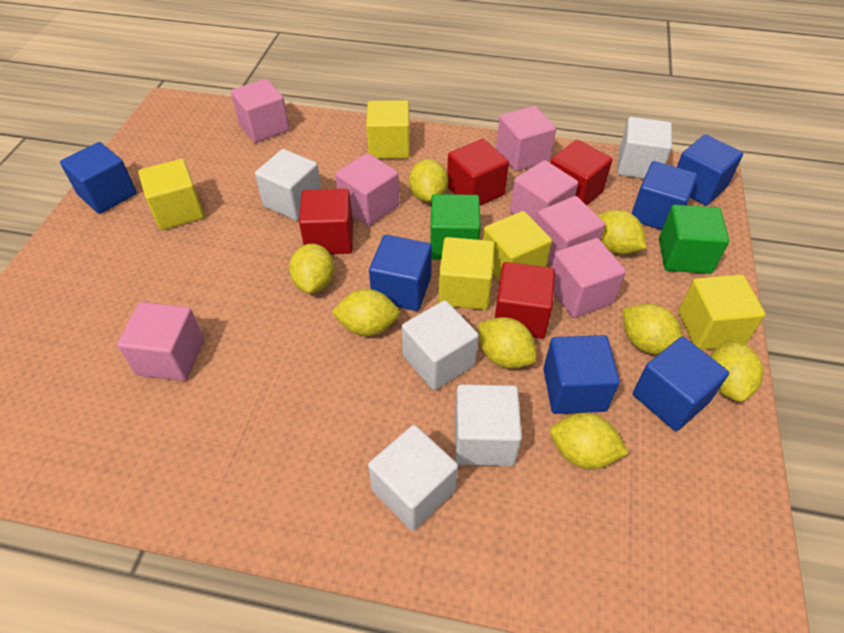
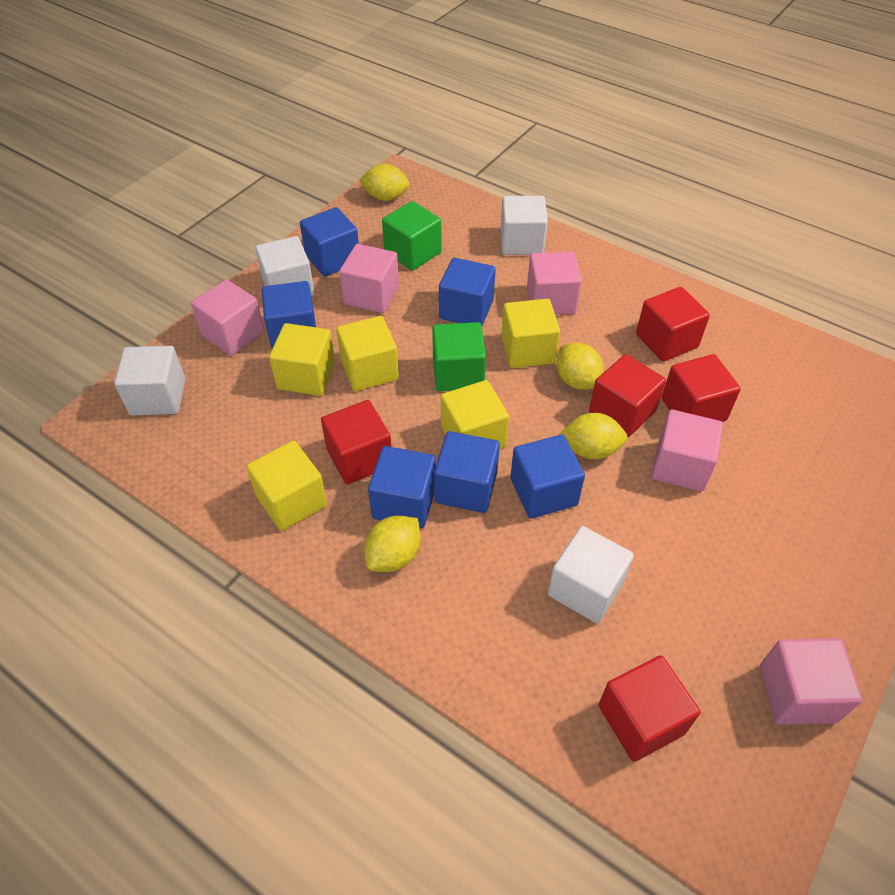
pink cube: 7 -> 5
red cube: 4 -> 5
white cube: 5 -> 4
yellow lemon: 8 -> 4

